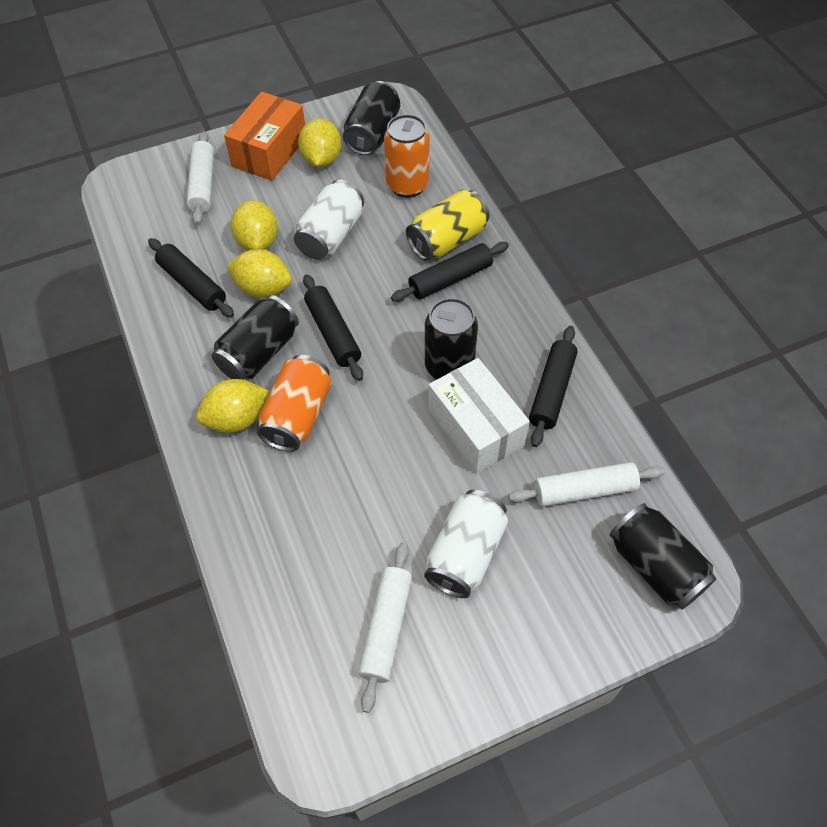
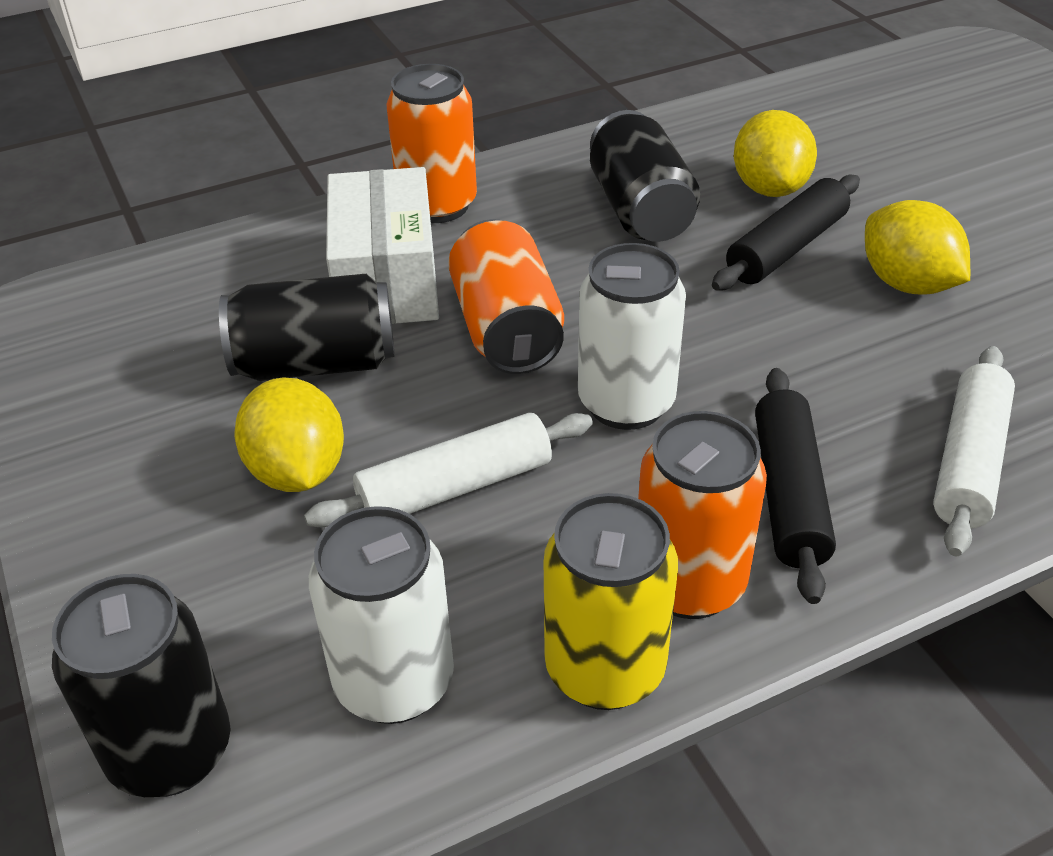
black can: 4 -> 3
black rolling pin: 4 -> 2
orange box: 1 -> 0
orange can: 2 -> 3
white rolling pin: 3 -> 2
yellow lemon: 4 -> 3

